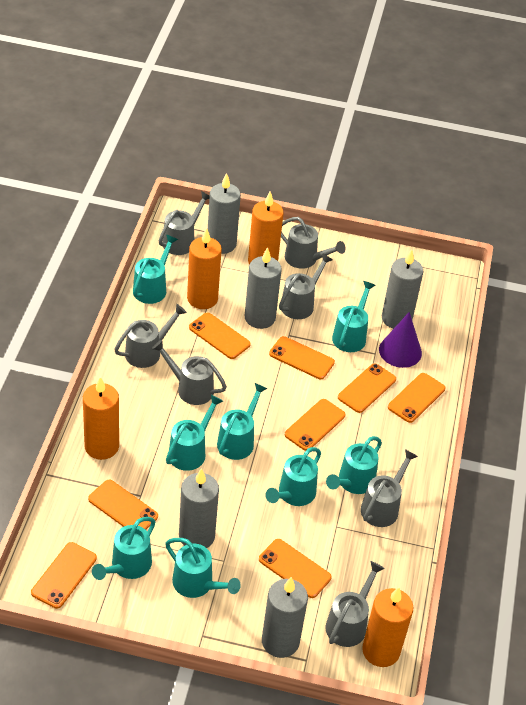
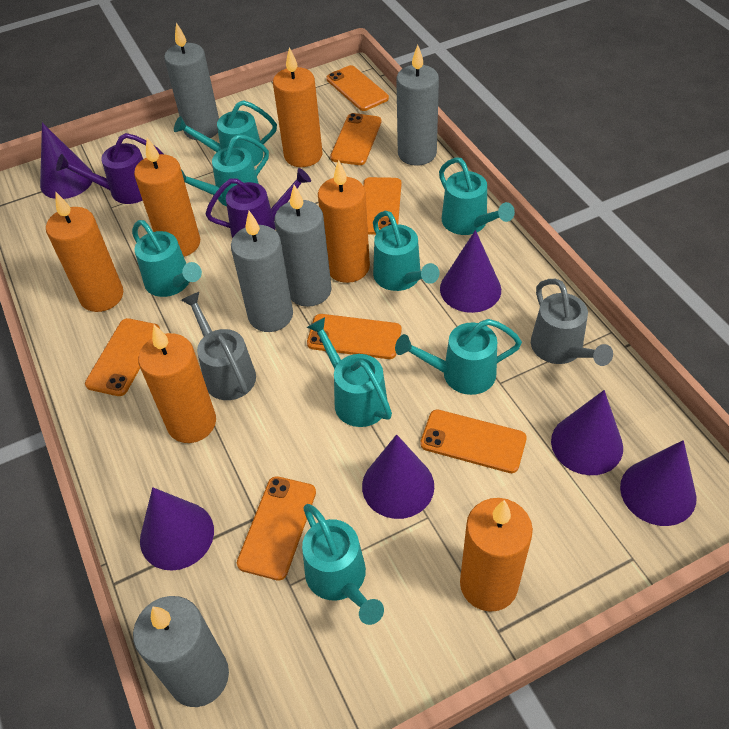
grey watering can: 7 -> 2
orange candle: 4 -> 6
orange phone: 8 -> 7
purple cone: 1 -> 6
purple watering can: 0 -> 2

